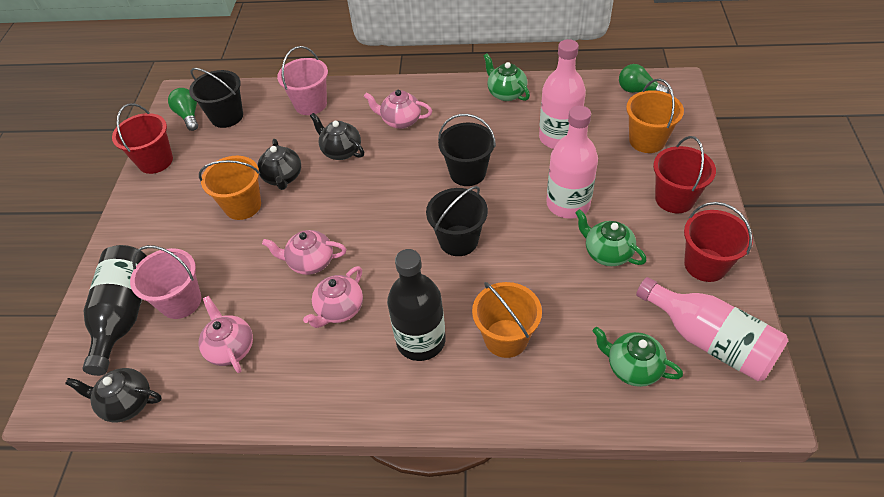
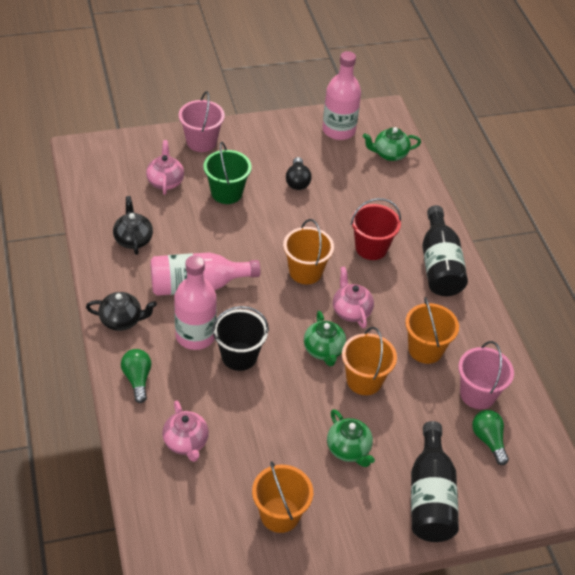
black bucket: 3 -> 1
black light bulb: 0 -> 1
black teapot: 3 -> 2
green bucket: 0 -> 1
orange bucket: 3 -> 4
pink teapot: 4 -> 3
red bucket: 3 -> 1

